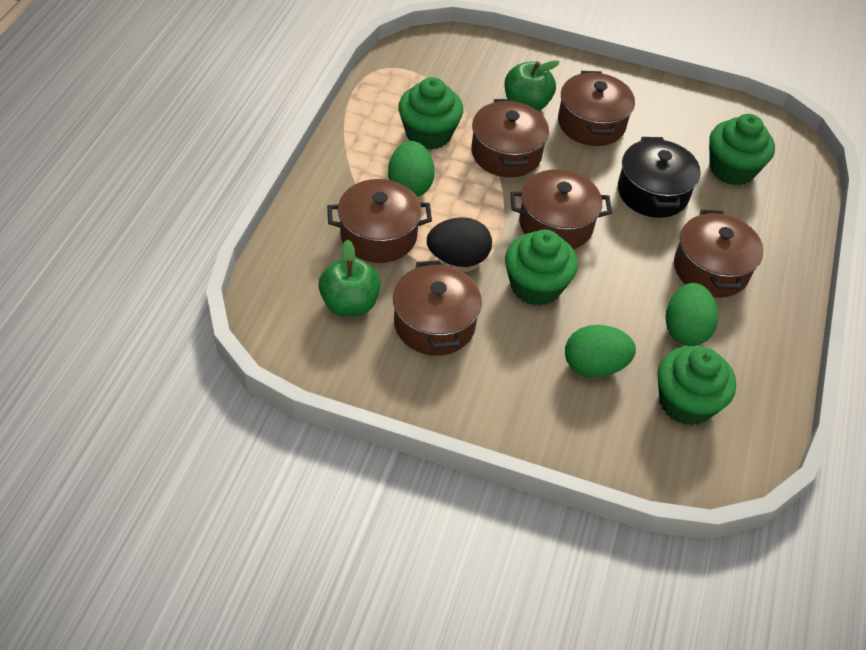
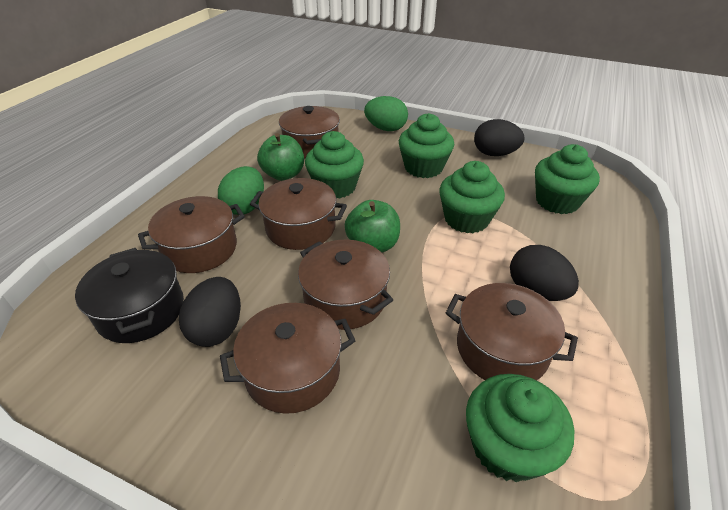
black egg: 1 -> 3
green cupcake: 4 -> 5
green egg: 3 -> 2

